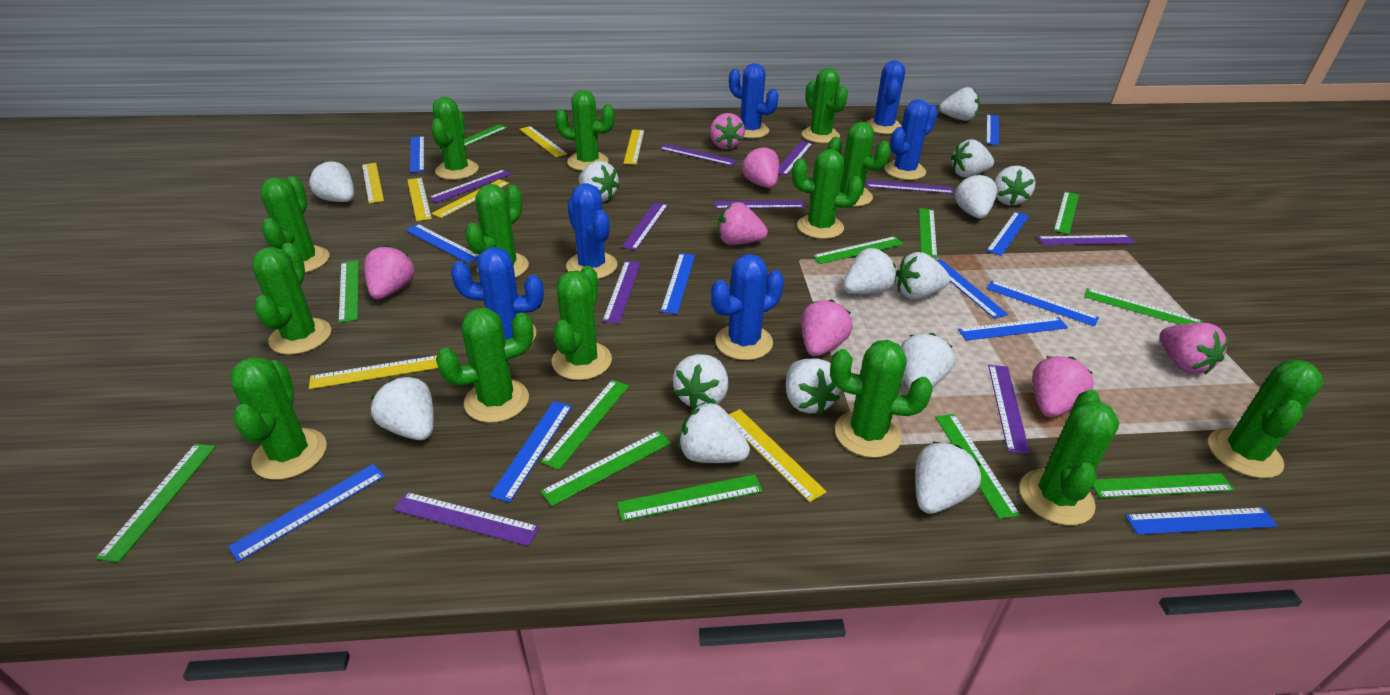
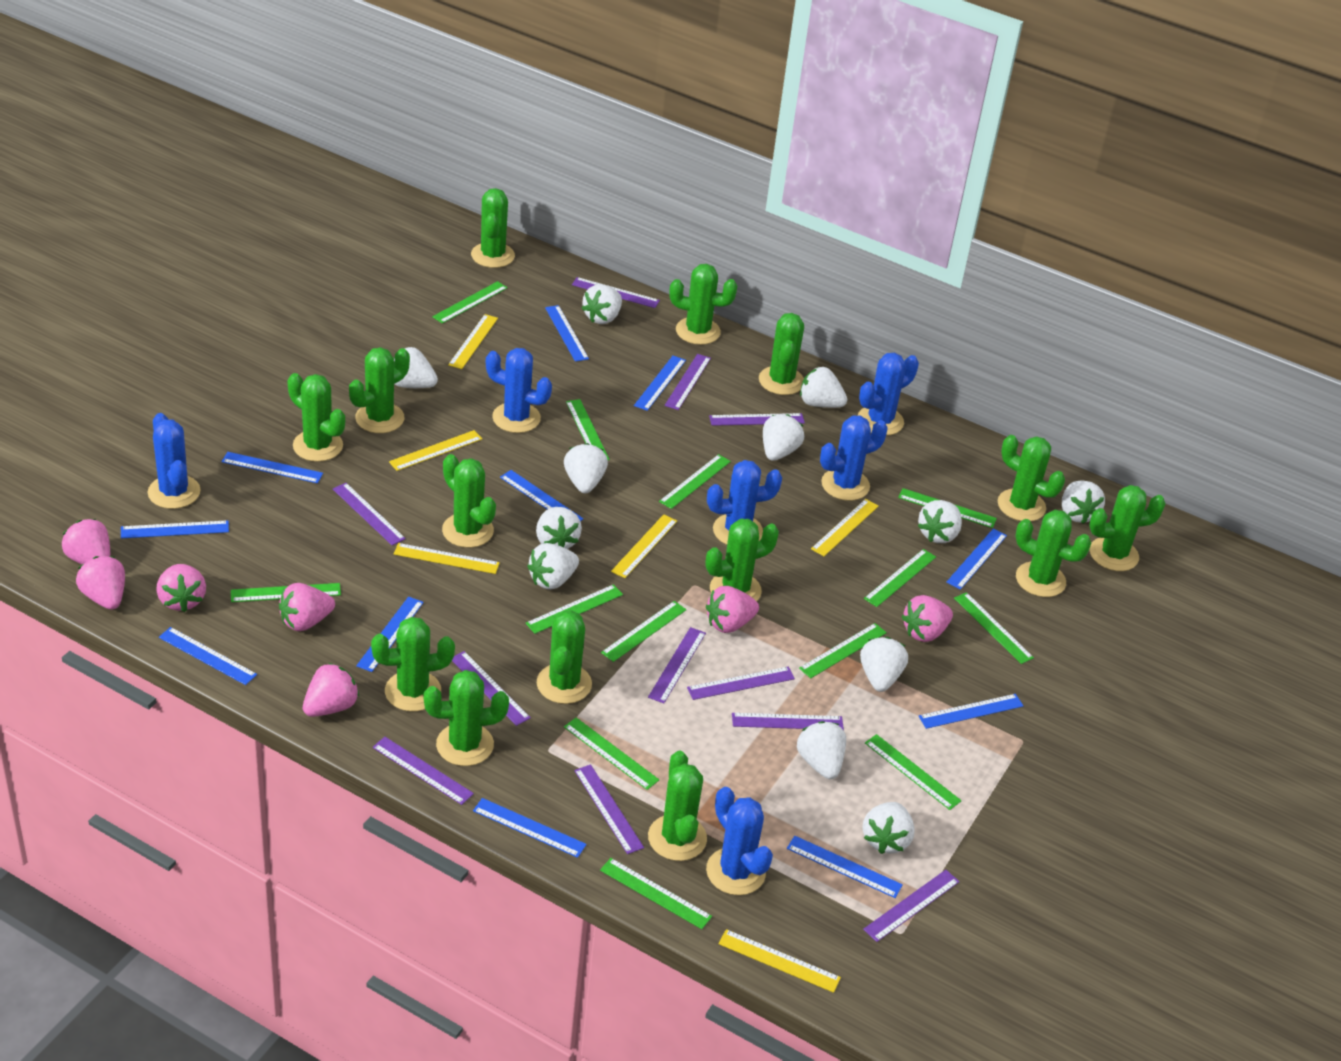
green ruler: 12 -> 13
purple ruler: 10 -> 11
white strawberry: 14 -> 12
yellow ruler: 7 -> 6

